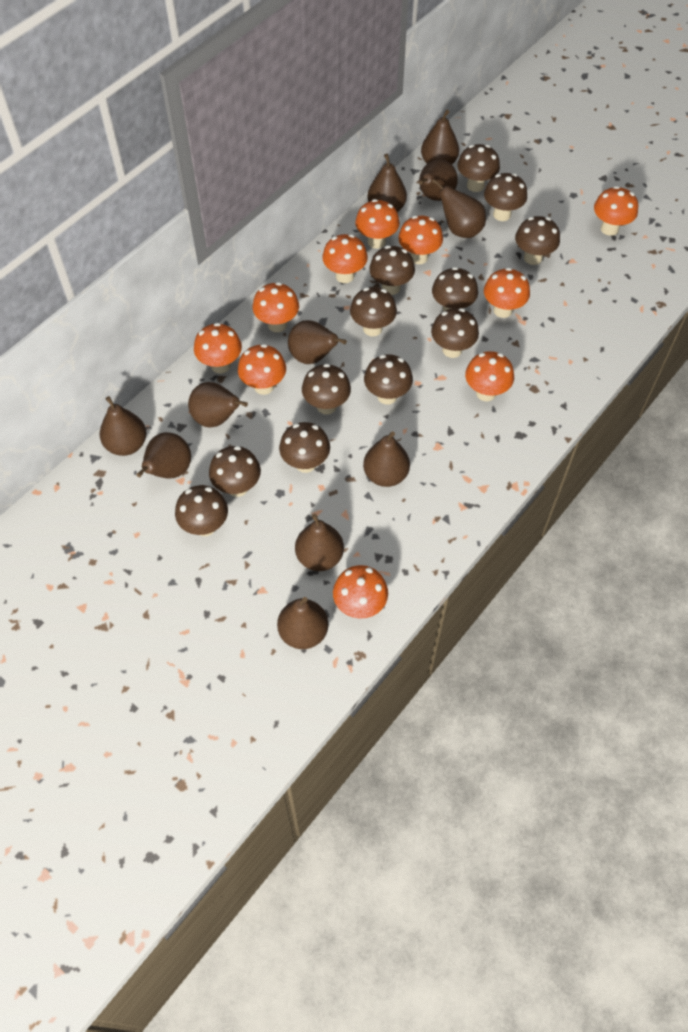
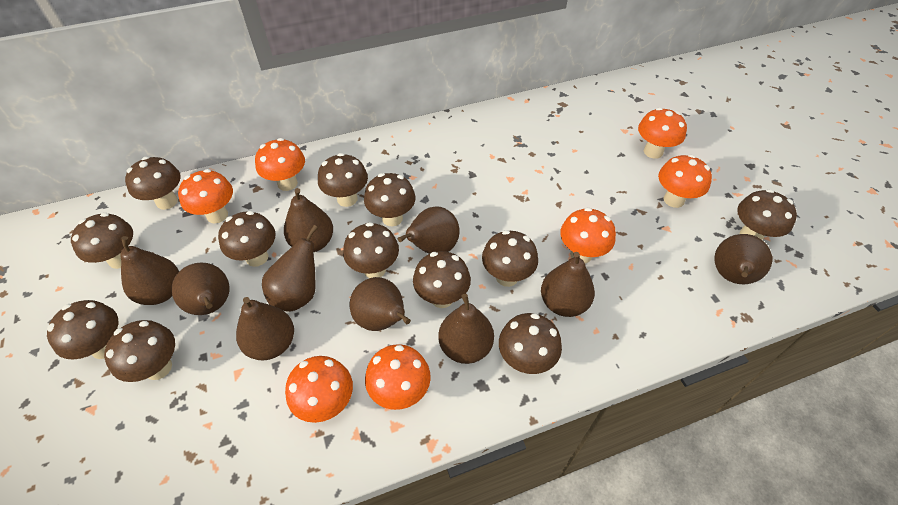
brown pear: 11 -> 10
orange mushroom: 10 -> 7

